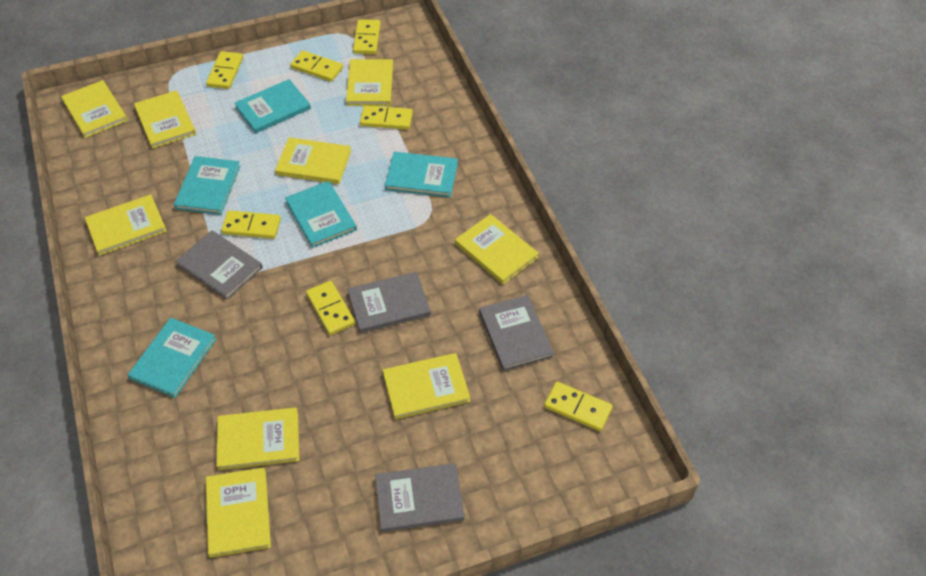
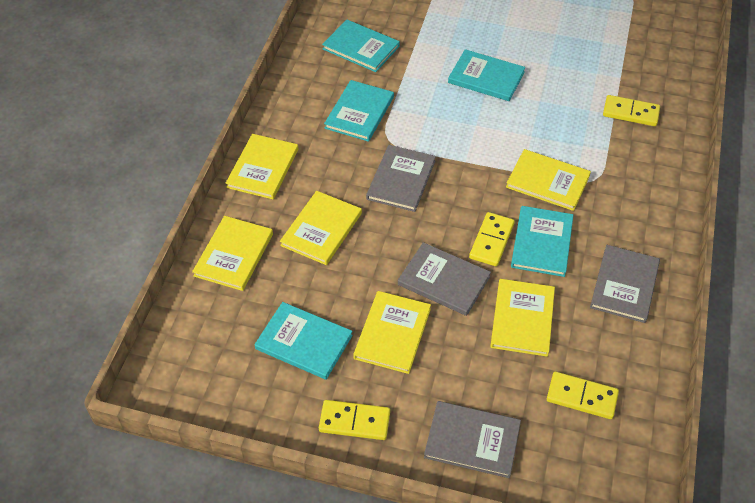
yellow book: 9 -> 6
yellow domino: 7 -> 4

